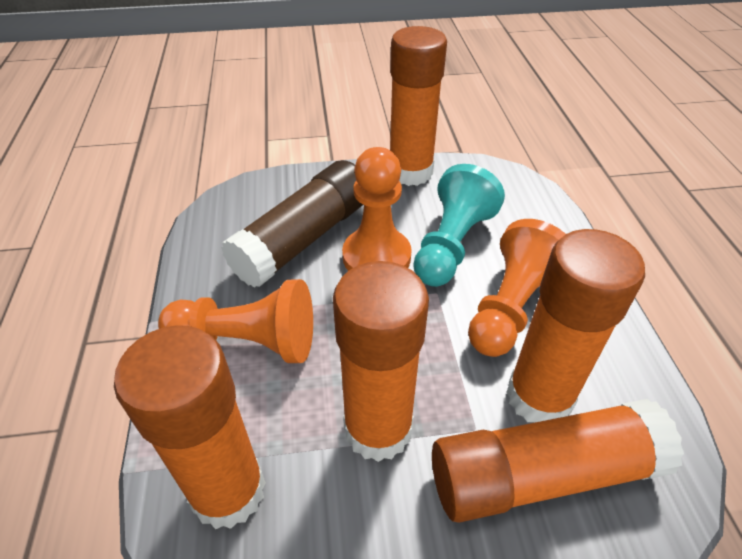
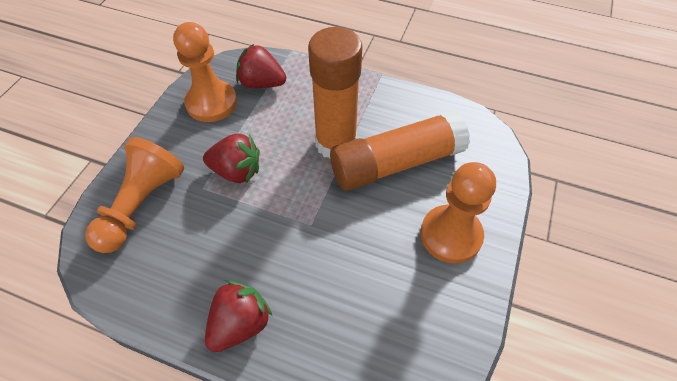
brown glue stick: 1 -> 0
orange glue stick: 5 -> 2
red strawberry: 0 -> 3
turquoise pawn: 1 -> 0

